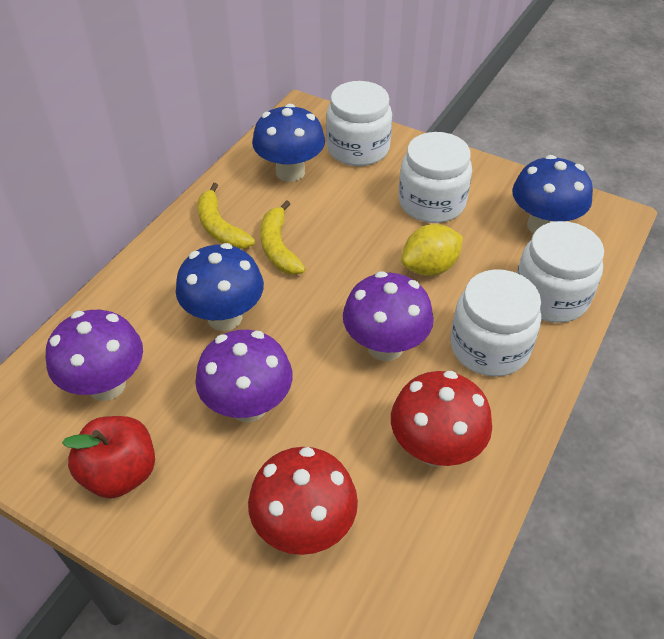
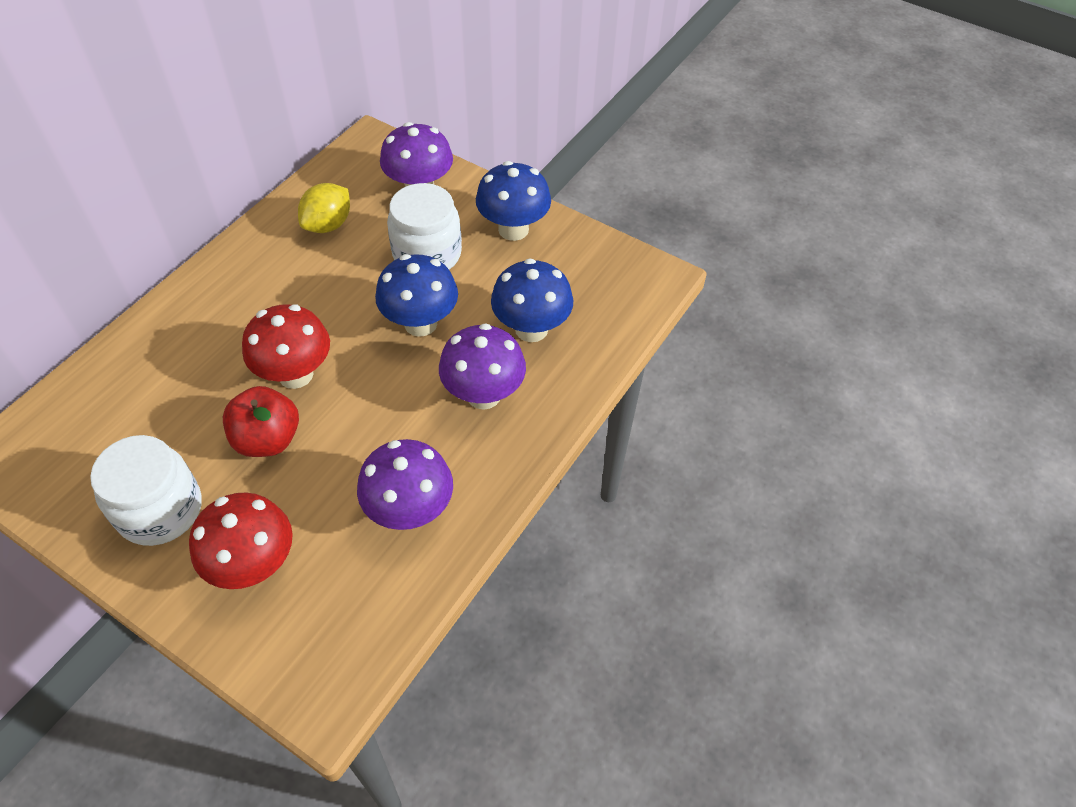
white jar: 4 -> 2
yellow banana: 2 -> 0

